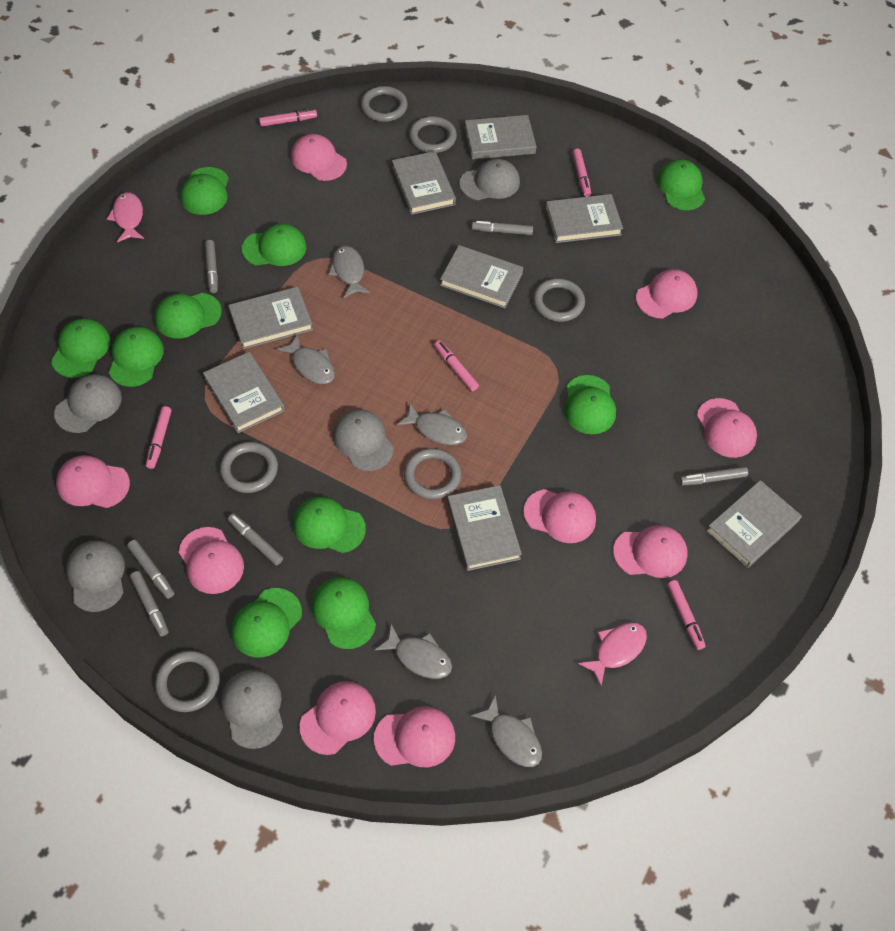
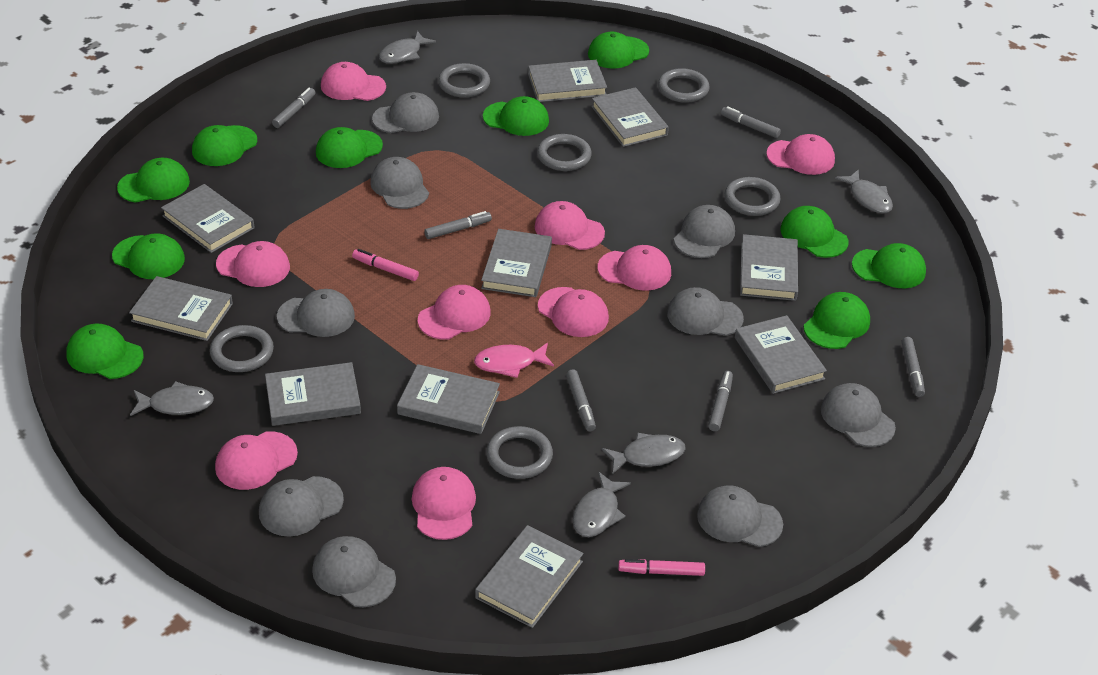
grey book: 8 -> 10
grey cap: 5 -> 9
pink fish: 2 -> 1
pink marker: 5 -> 2

